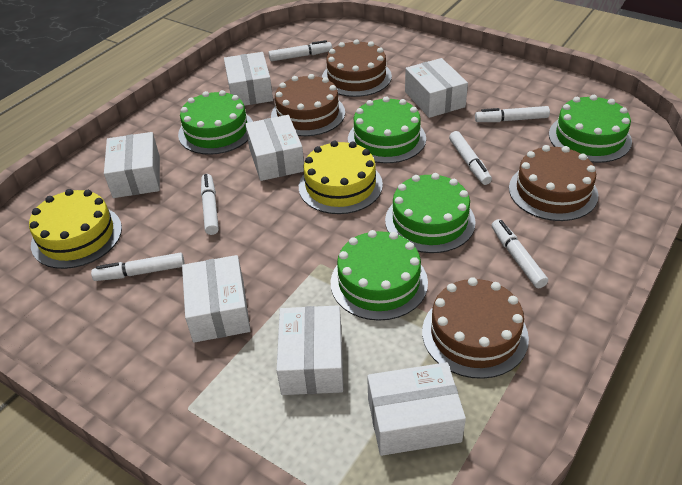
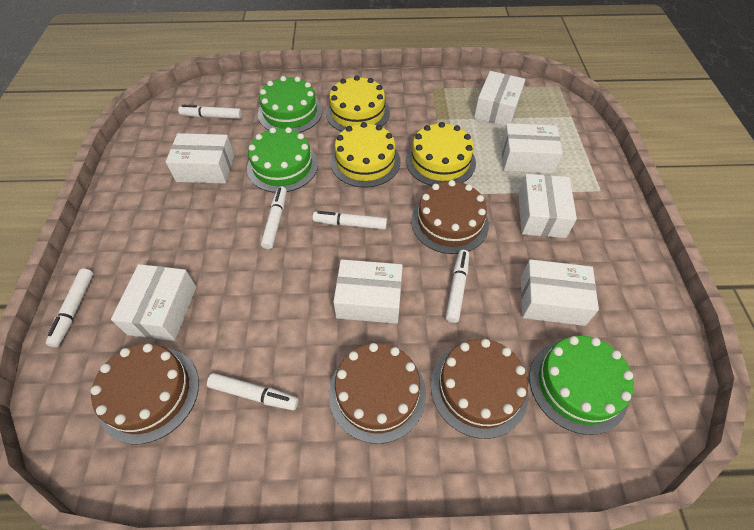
green cake: 5 -> 3
yellow cake: 2 -> 3

